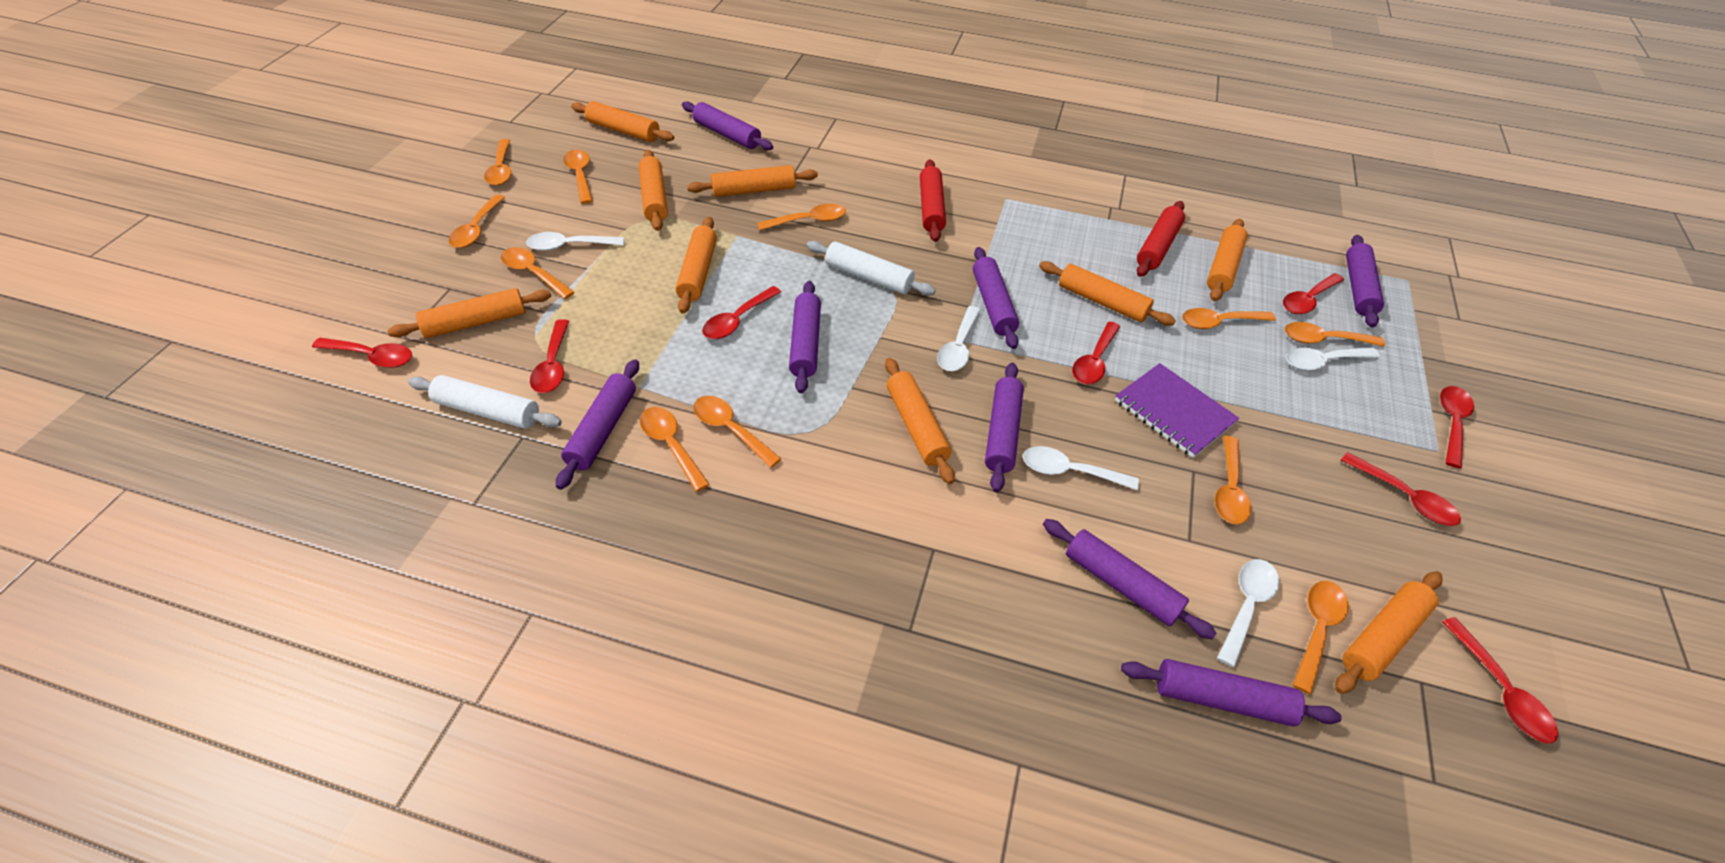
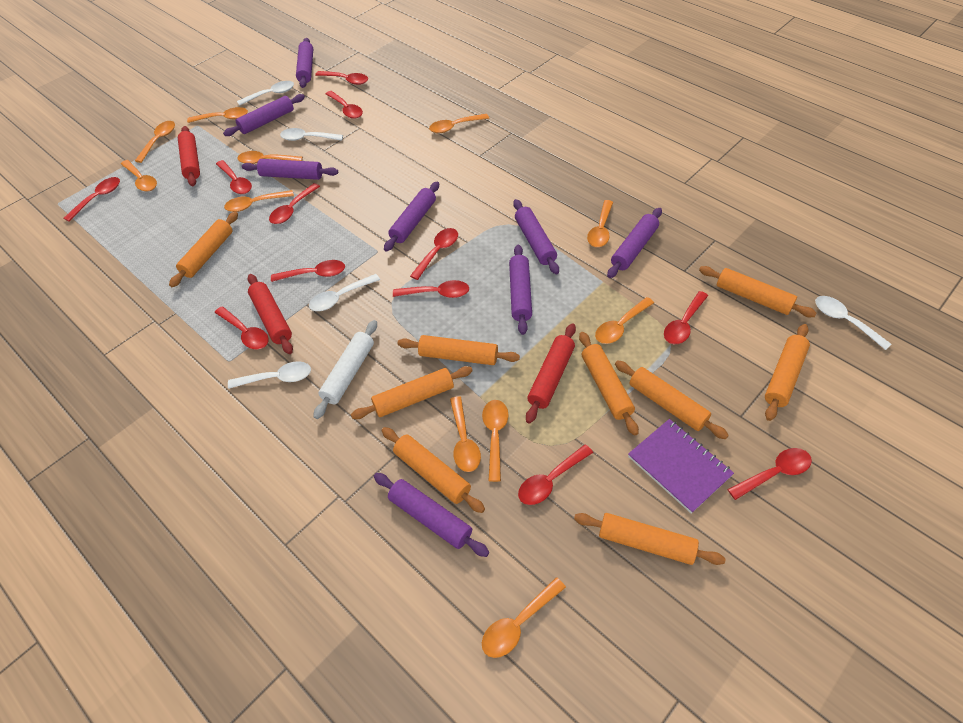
red rolling pin: 2 -> 3
red spoon: 8 -> 12
white rolling pin: 2 -> 1

